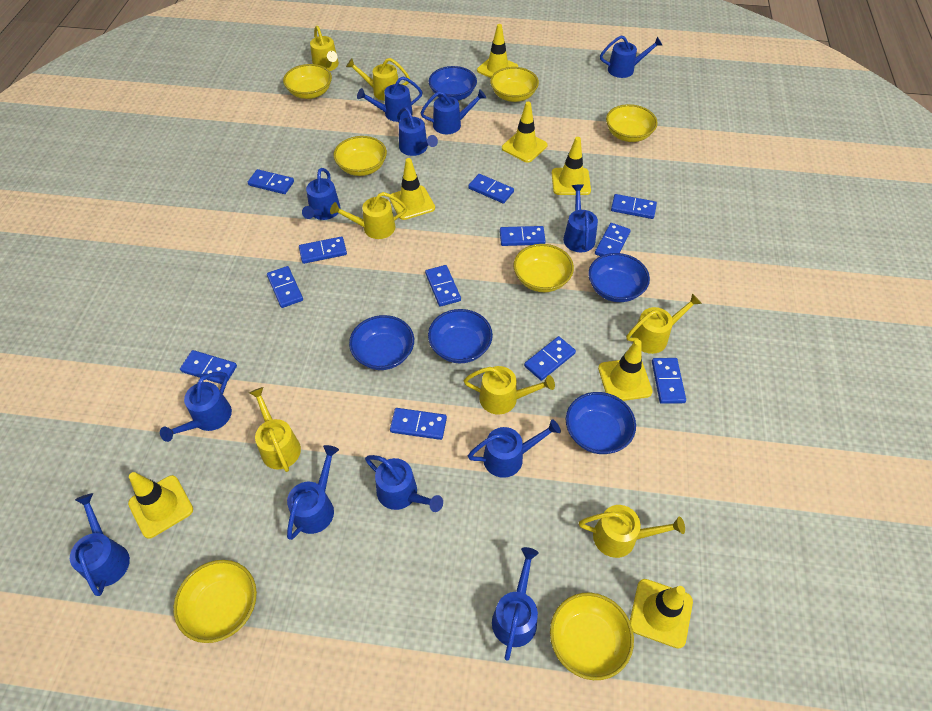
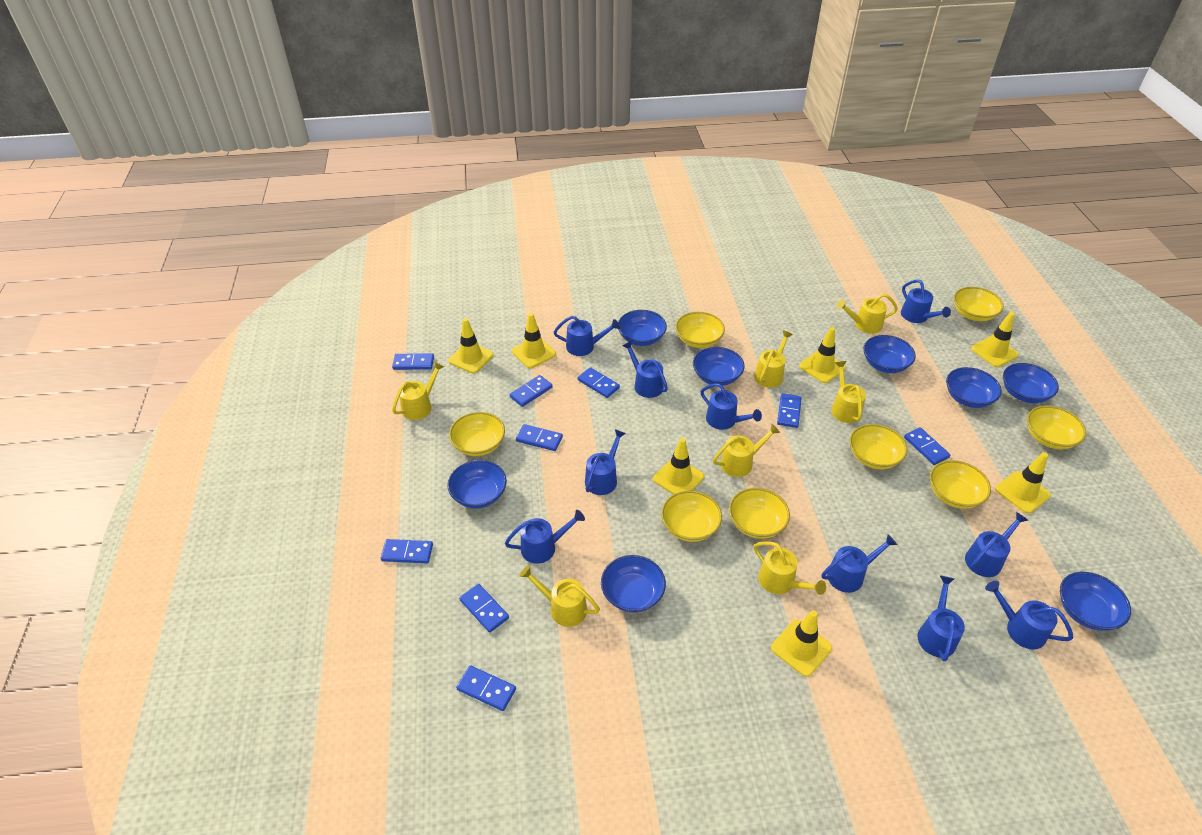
blue bowl: 5 -> 8
blue domino: 12 -> 9
blue watering can: 12 -> 10
yellow bowl: 7 -> 8

